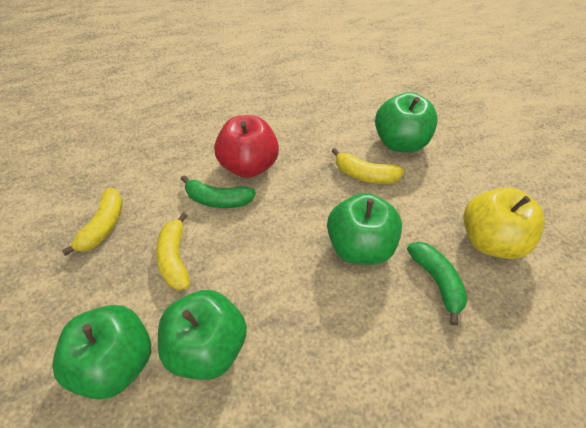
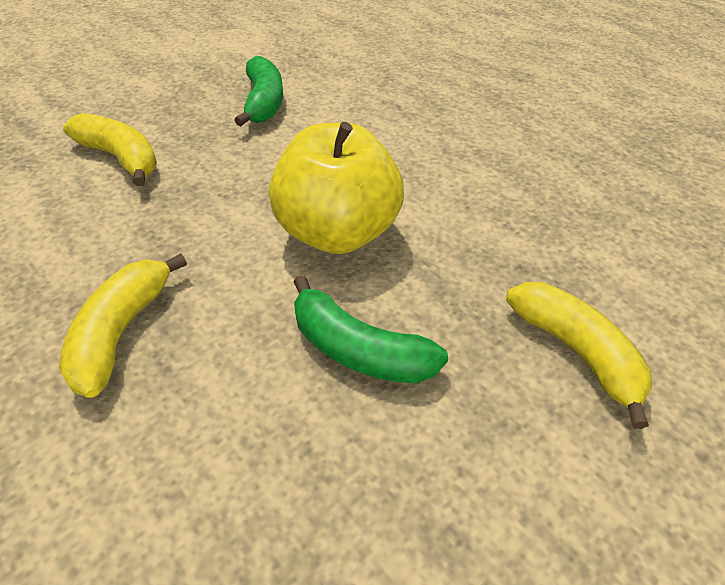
green apple: 4 -> 0
red apple: 1 -> 0

